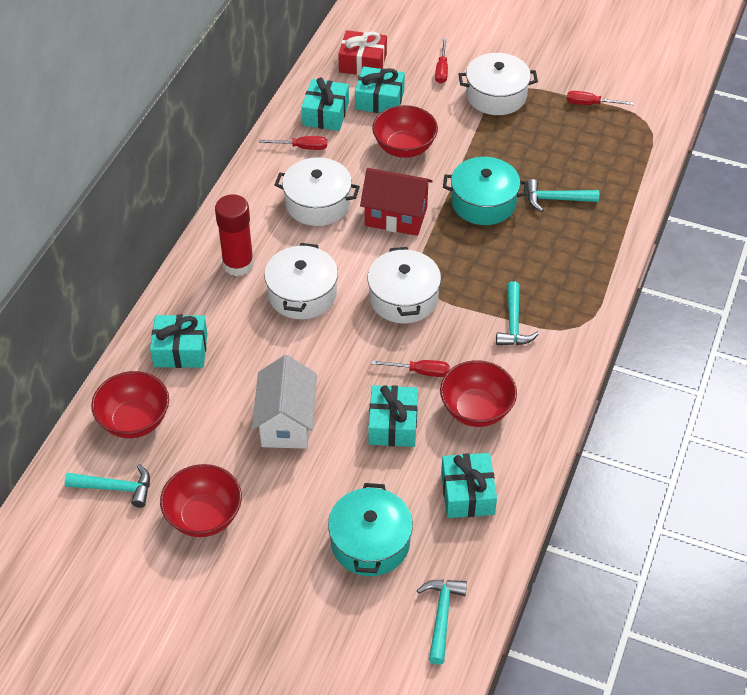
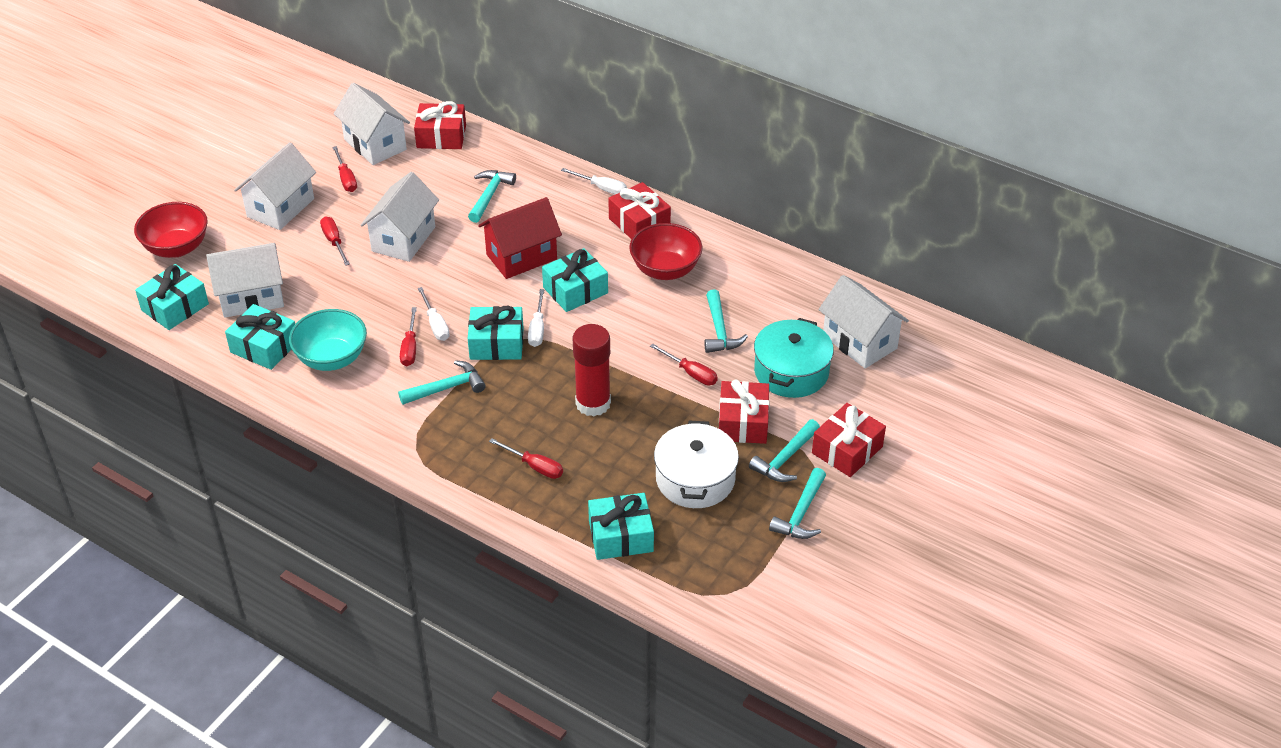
red bowl: 4 -> 2
red gift: 1 -> 4
red screwdriver: 4 -> 5
turquoise bowl: 0 -> 1
turquoise hammer: 4 -> 5
turquoise pot: 2 -> 1
white house: 1 -> 5
white pot: 4 -> 1
white screwdriver: 0 -> 3

